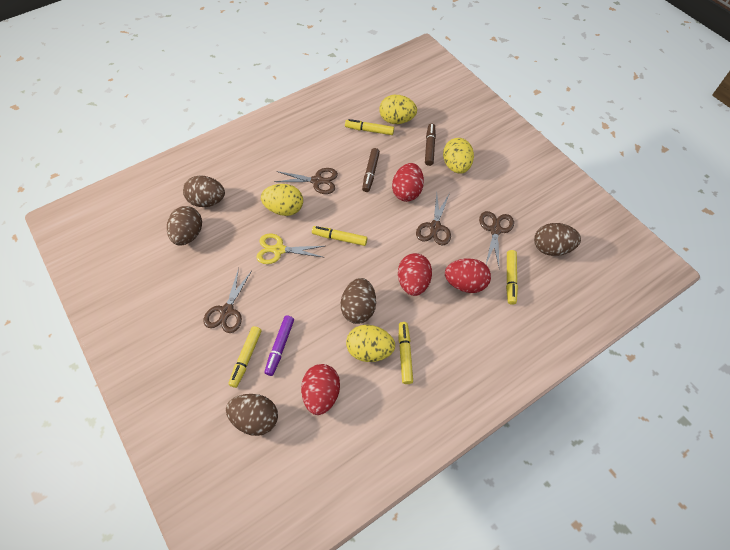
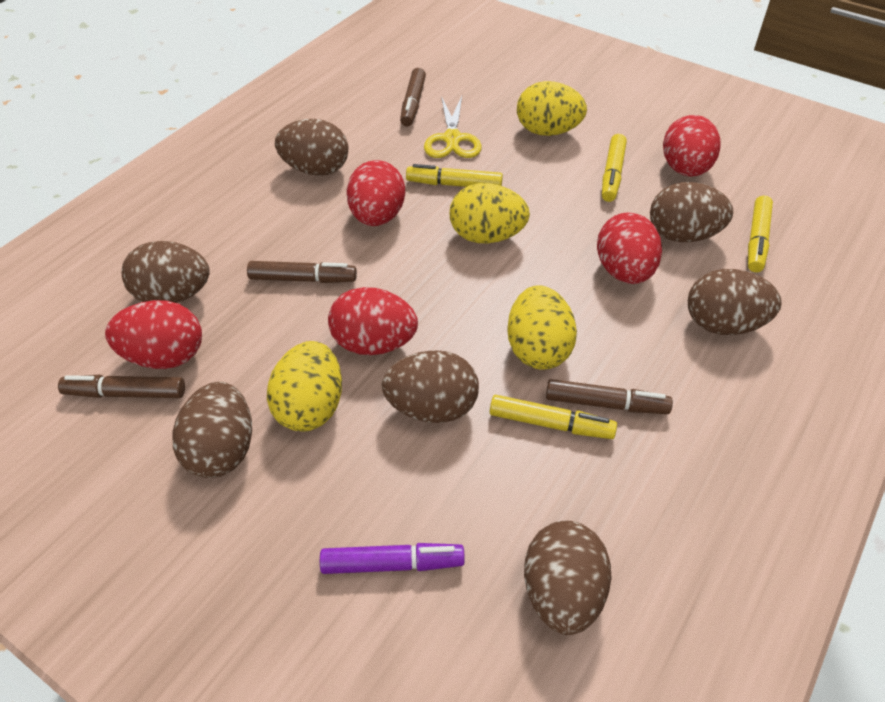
brown egg: 5 -> 7
brown marker: 2 -> 4
brown scissors: 4 -> 0
red egg: 4 -> 5
yellow marker: 5 -> 4

